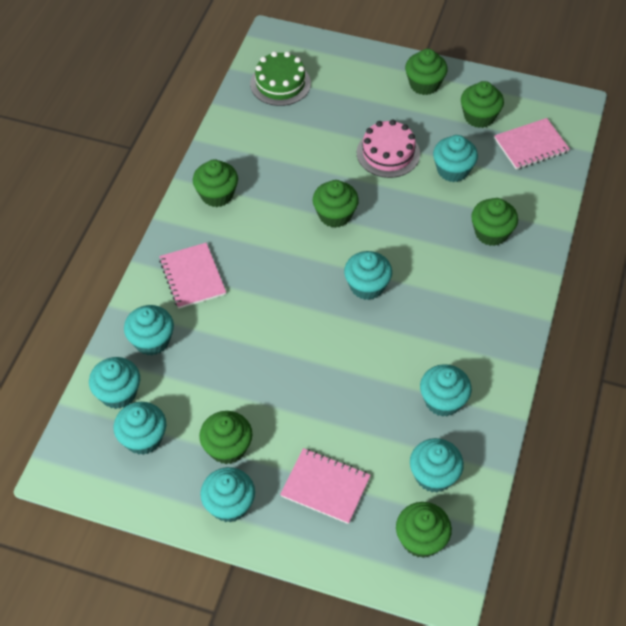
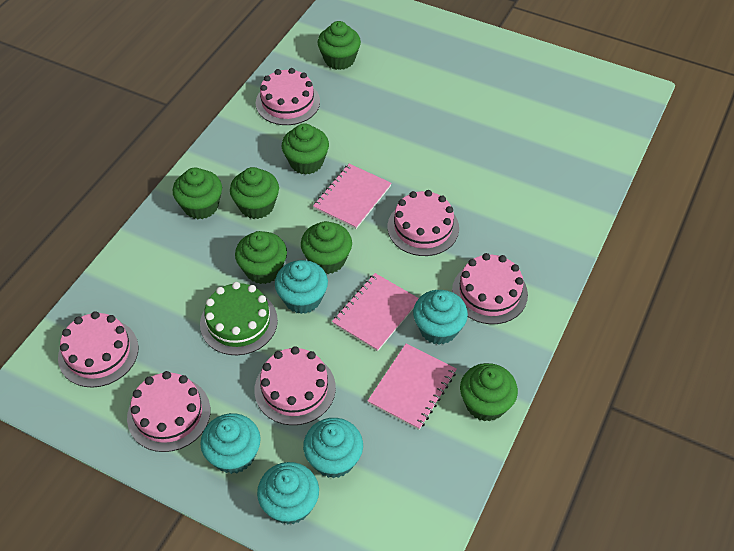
pink cake: 1 -> 6
turquoise cupcake: 8 -> 5

